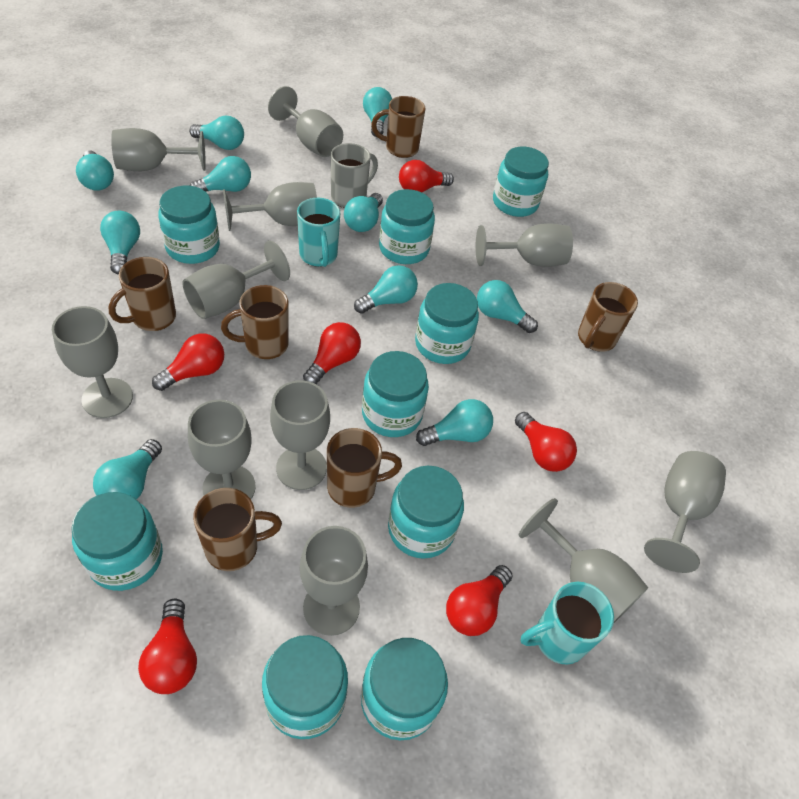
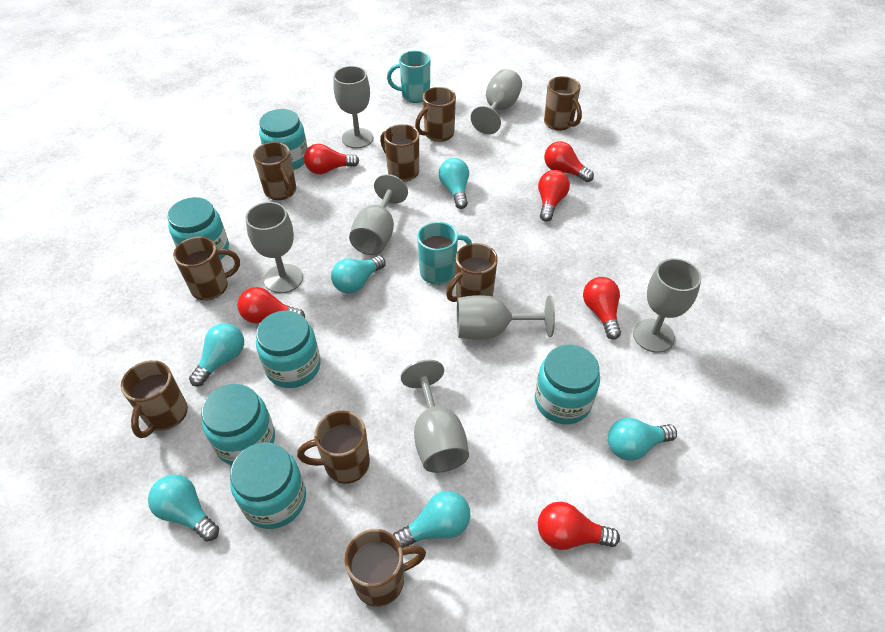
brown mug: 6 -> 9
grey goblet: 11 -> 7
grey mug: 1 -> 0
turquoise jar: 9 -> 6
turquoise light bulb: 10 -> 6

